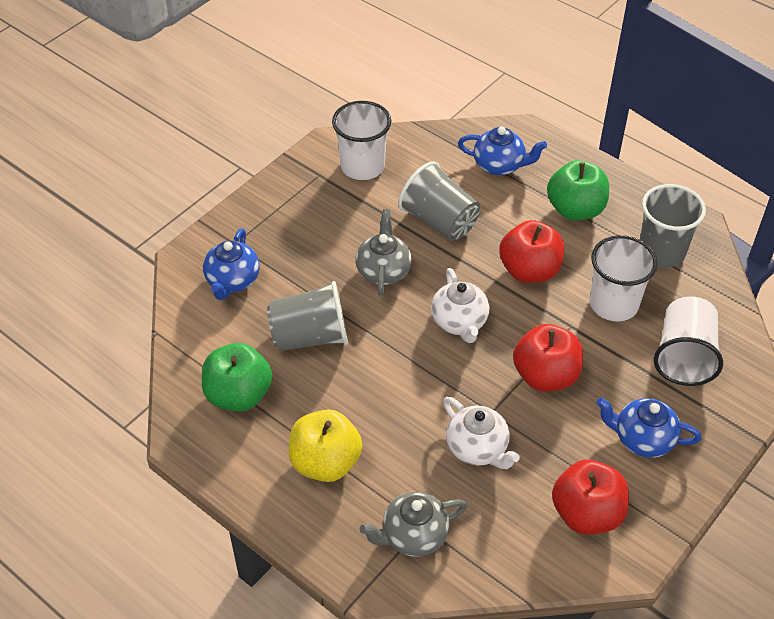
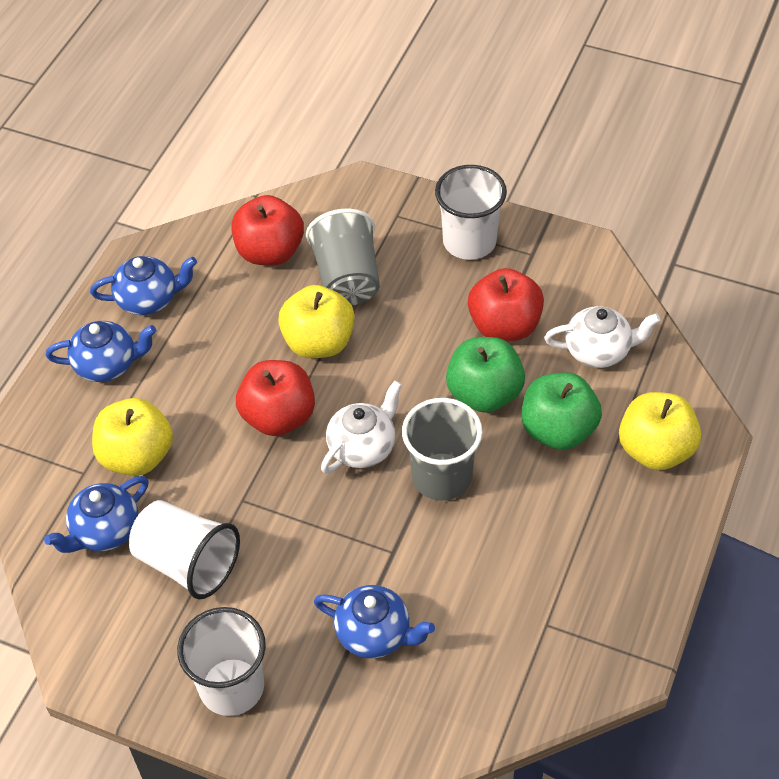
blue teapot: 3 -> 4
grey cup: 3 -> 2
grey teapot: 2 -> 0
yellow apple: 1 -> 3

